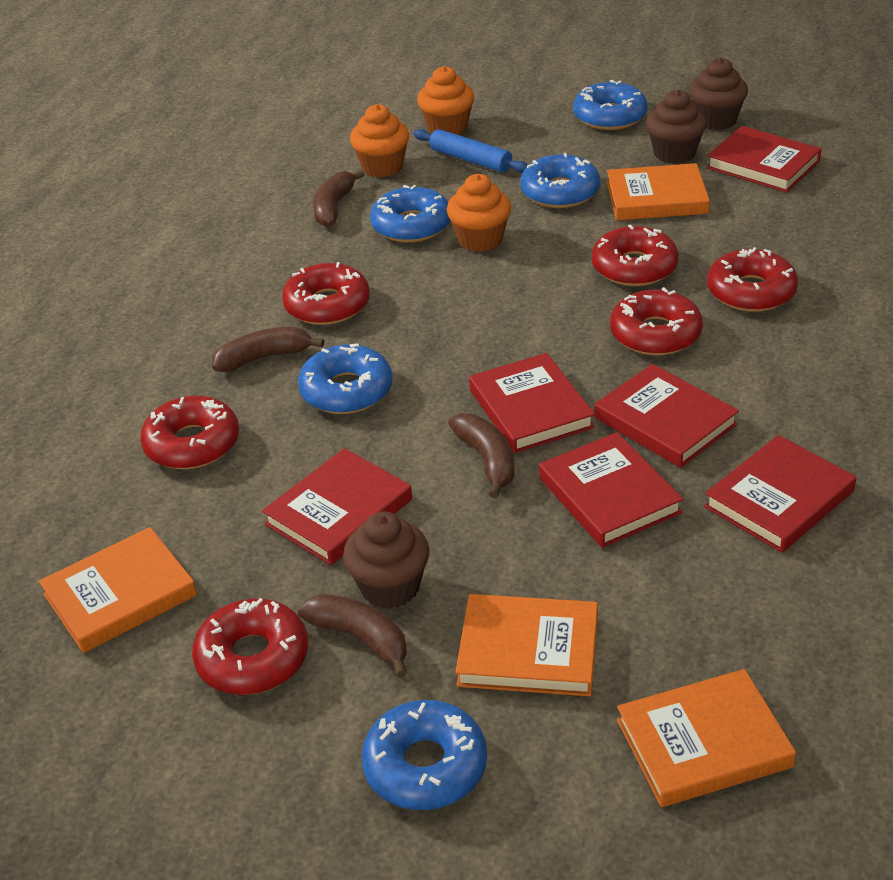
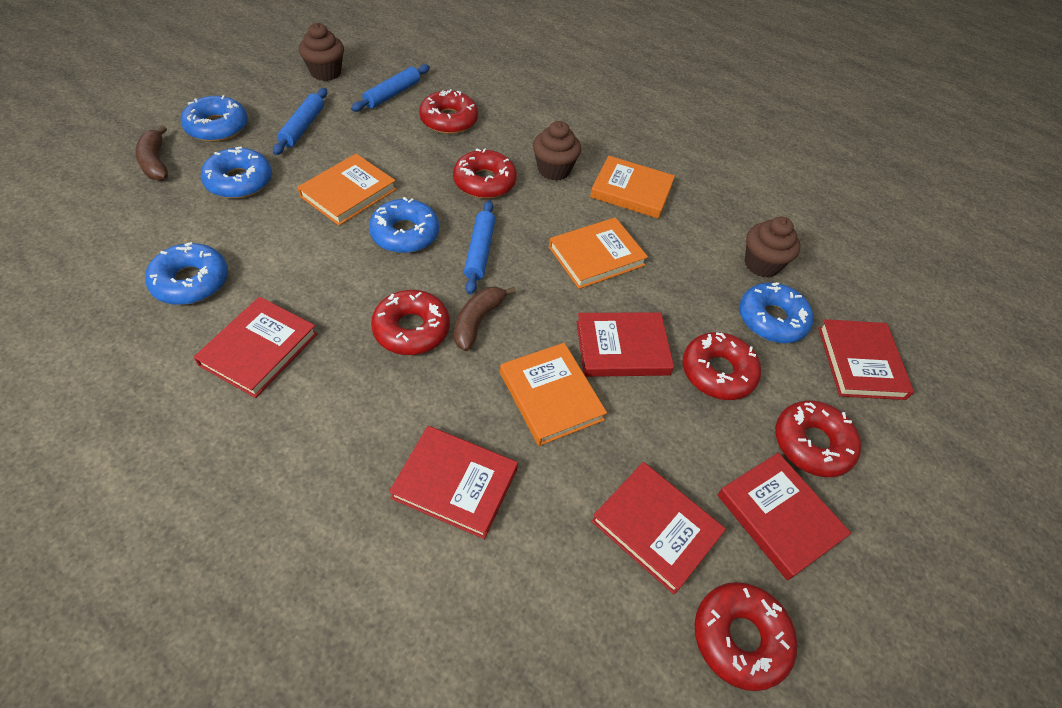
blue rolling pin: 1 -> 3
brown banana: 4 -> 2
orange cupcake: 3 -> 0

